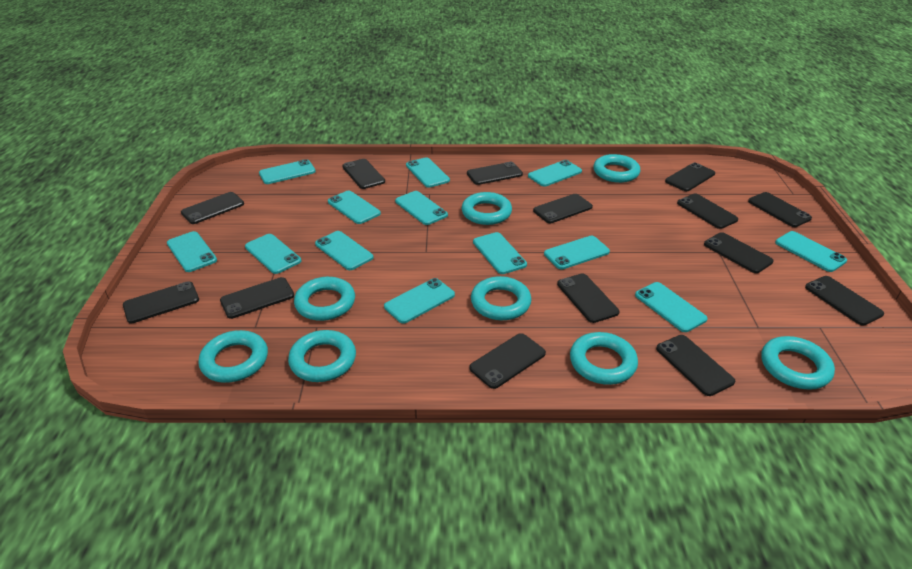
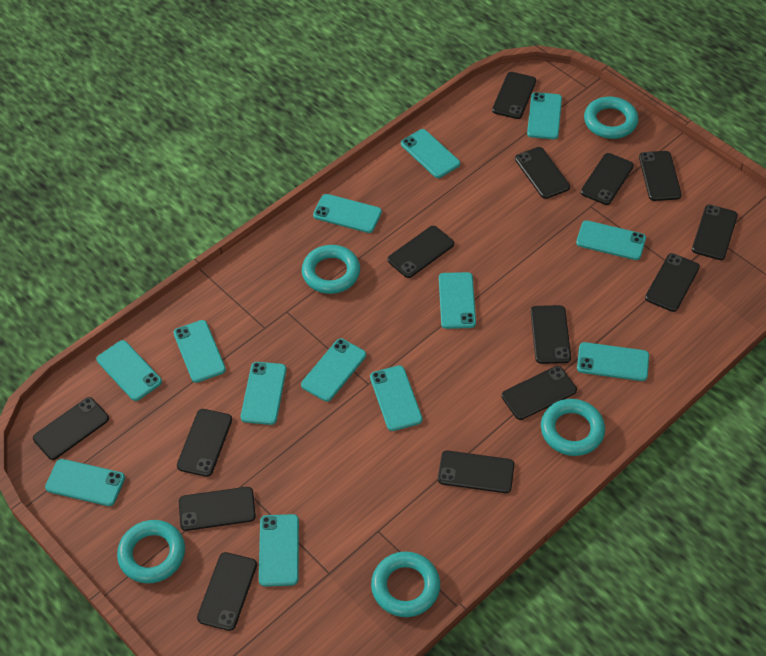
turquoise ring: 8 -> 5

